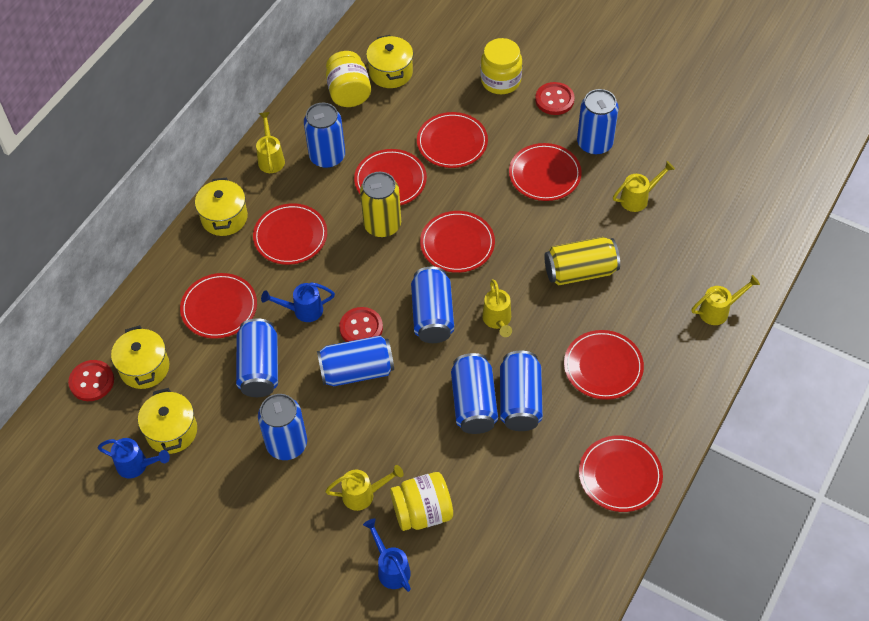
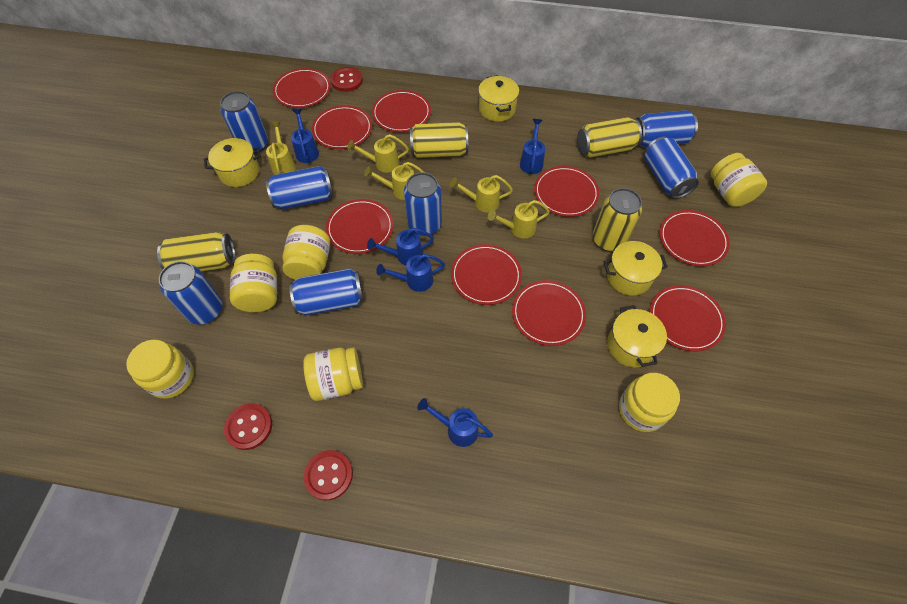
blue can: 8 -> 7
blue watering can: 3 -> 5
red plate: 8 -> 9
yellow can: 2 -> 4
yellow jar: 3 -> 6

